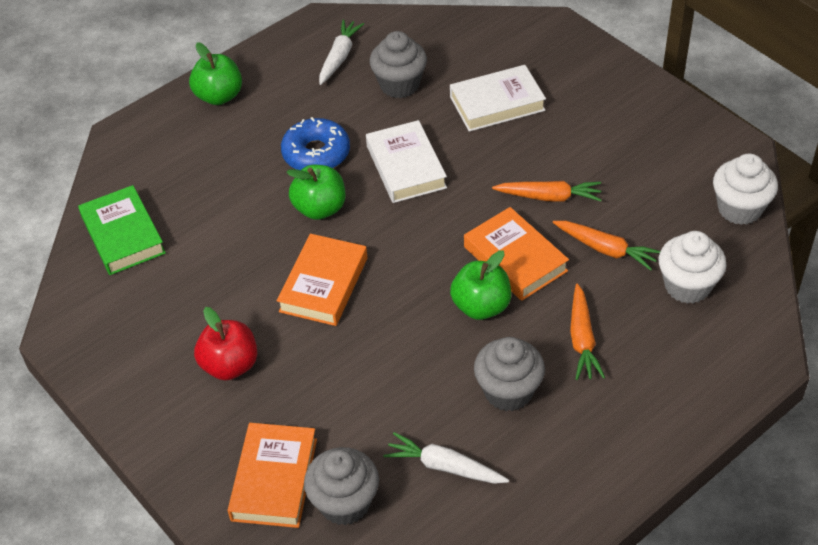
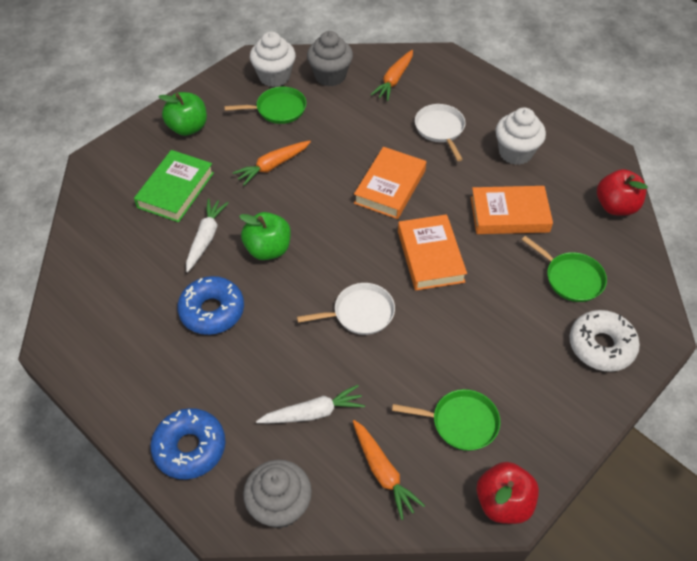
blue donut: 1 -> 2
green apple: 3 -> 2
green pan: 0 -> 3
grey cupcake: 3 -> 2
red apple: 1 -> 2
white book: 2 -> 0
white donut: 0 -> 1
white pan: 0 -> 2

